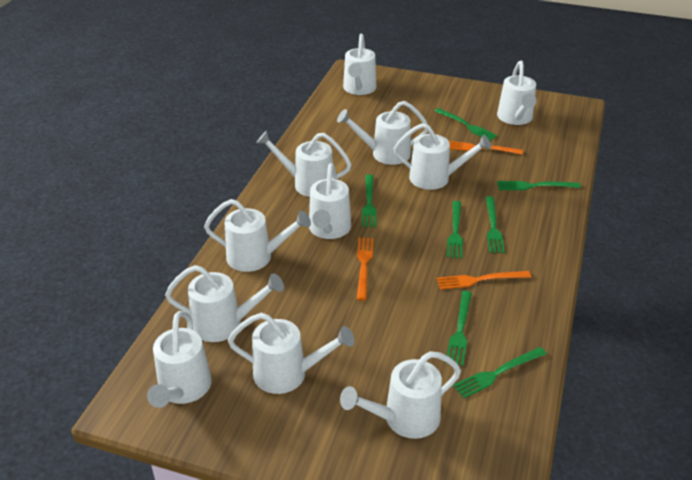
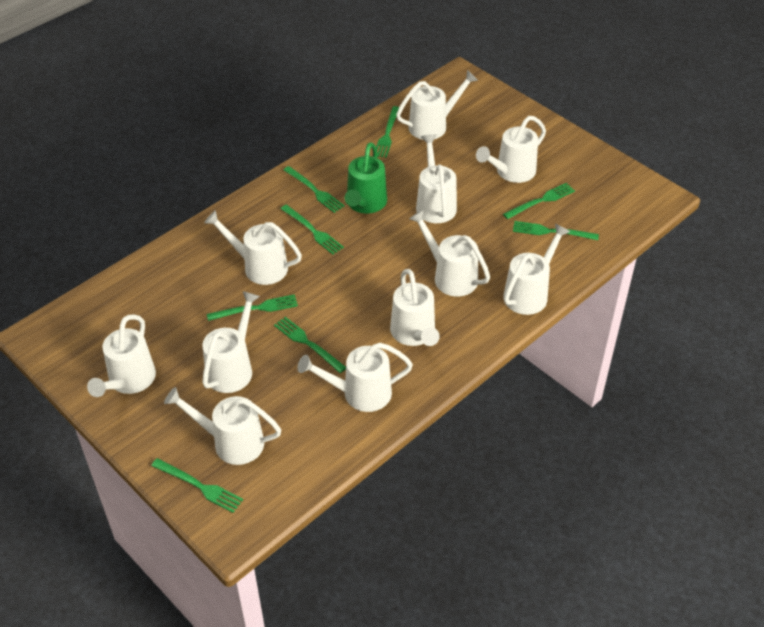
green fork: 7 -> 8
green watering can: 0 -> 1
orange fork: 3 -> 0

